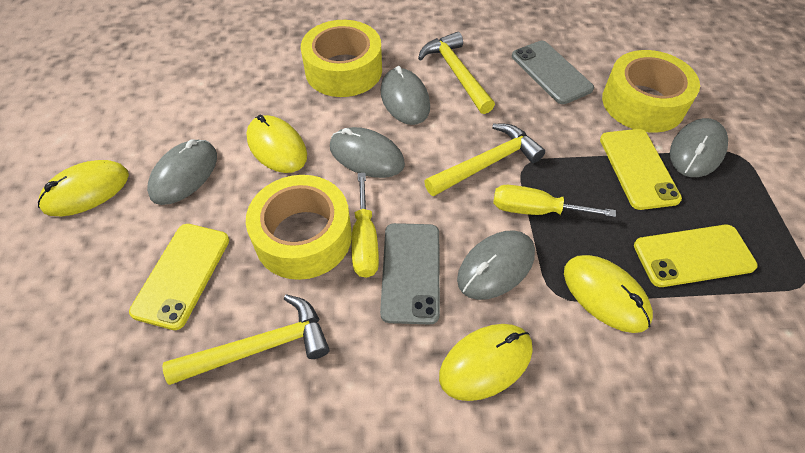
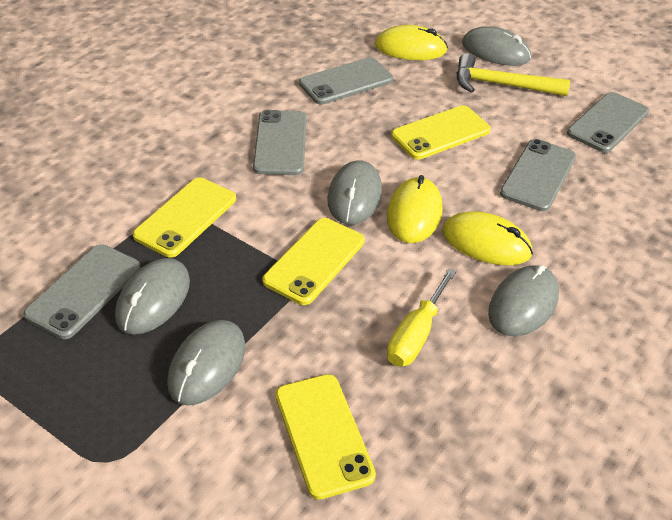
grey phone: 2 -> 5
yellow hammer: 3 -> 1
yellow mouse: 4 -> 3
yellow phone: 3 -> 4
yellow screwdriver: 2 -> 1
yellow tape: 3 -> 0

